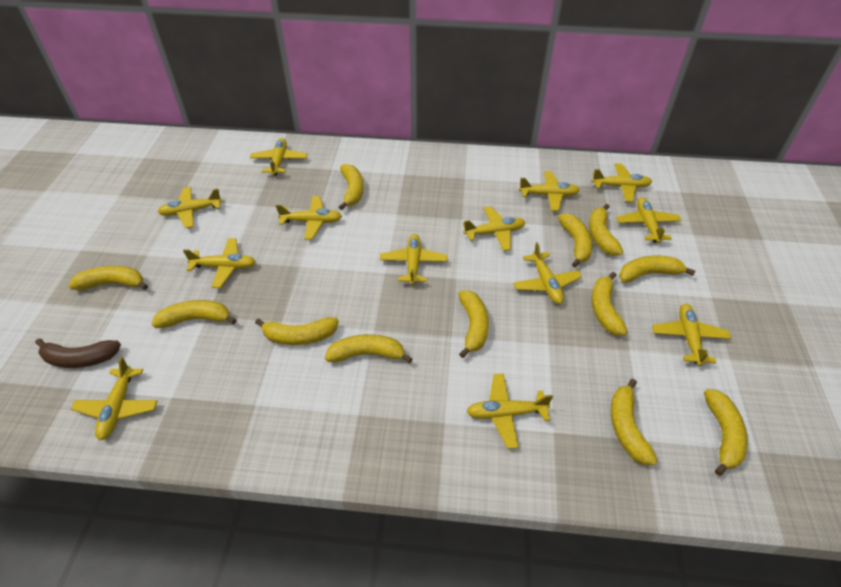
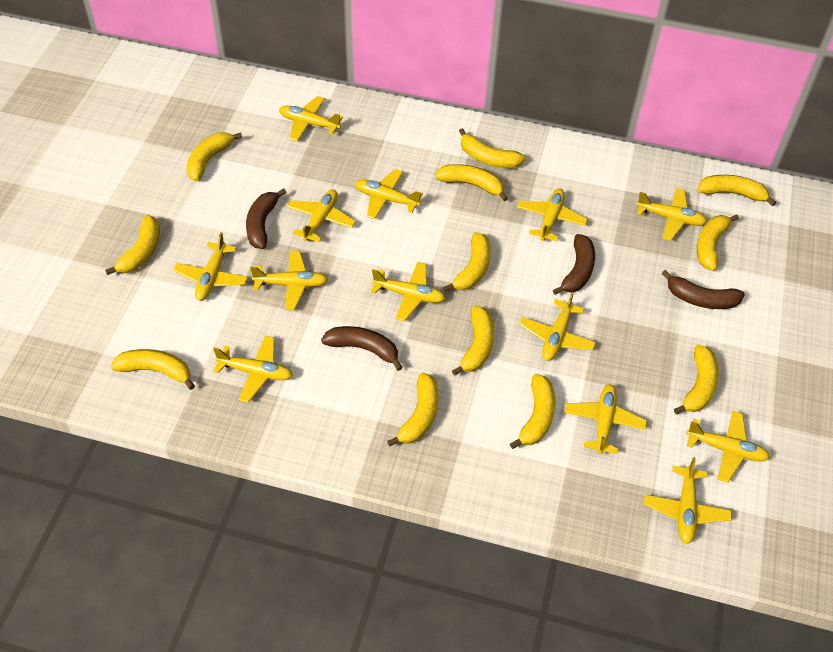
brown banana: 1 -> 4

